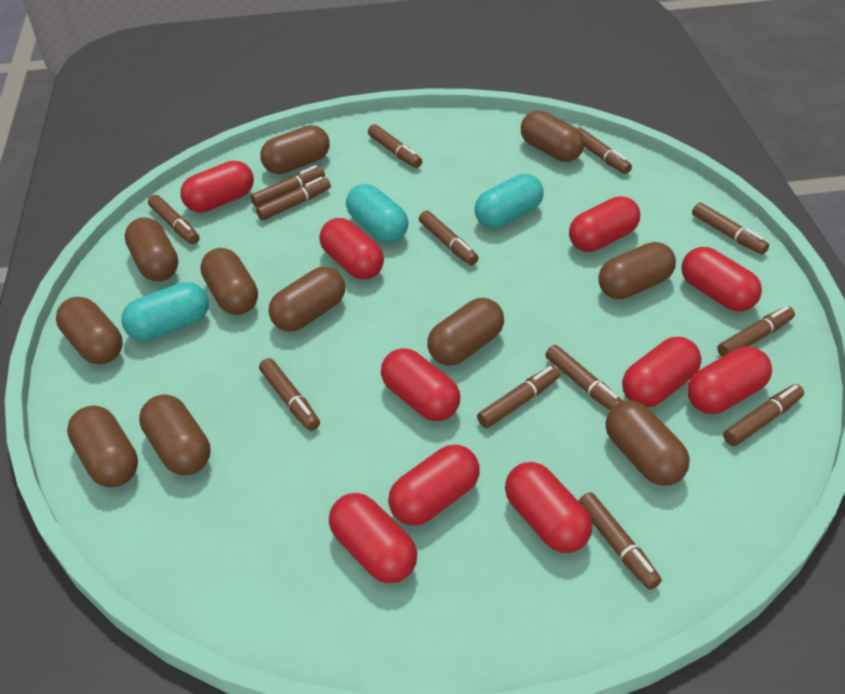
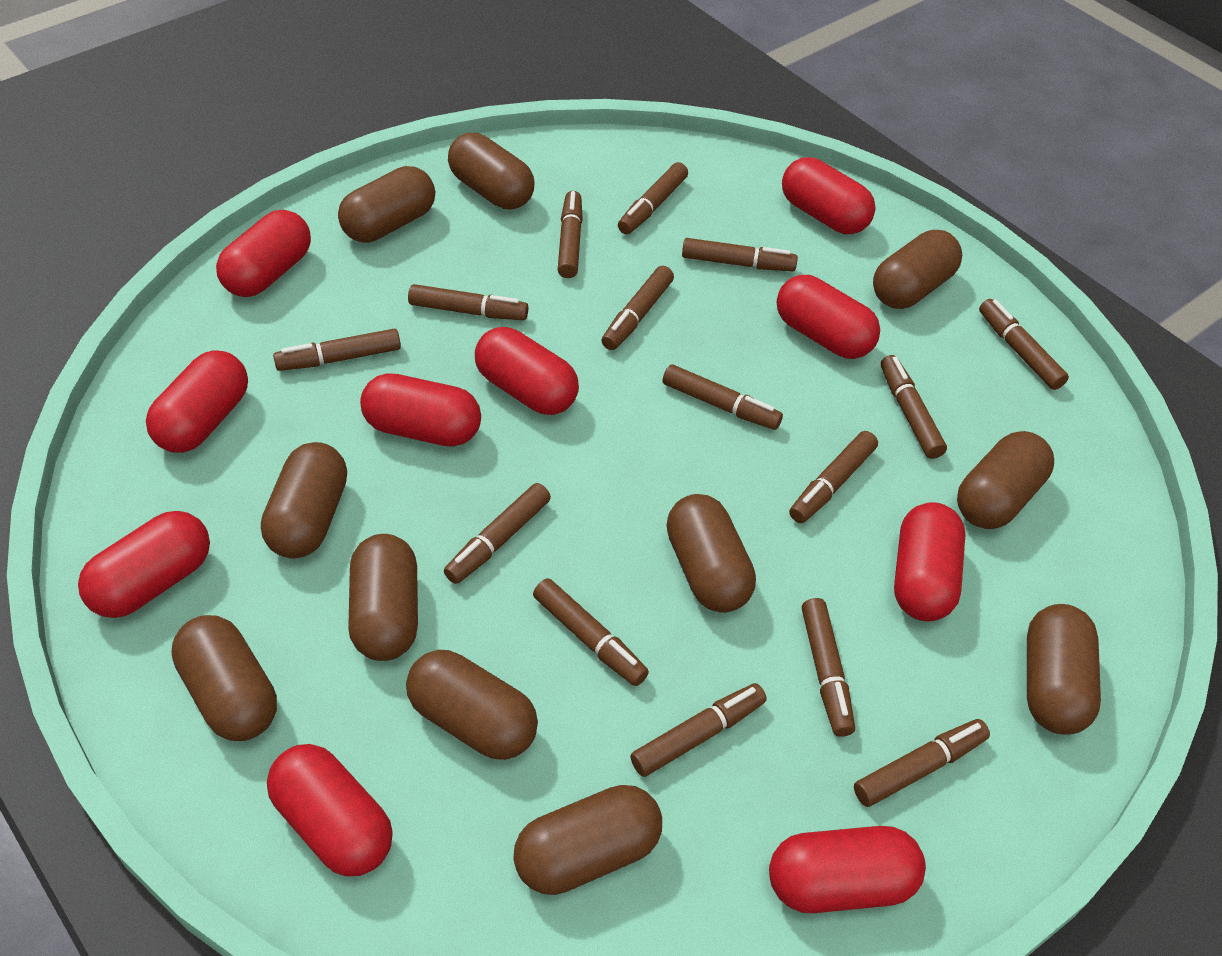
brown marker: 13 -> 15
turquoise capsule: 3 -> 0

